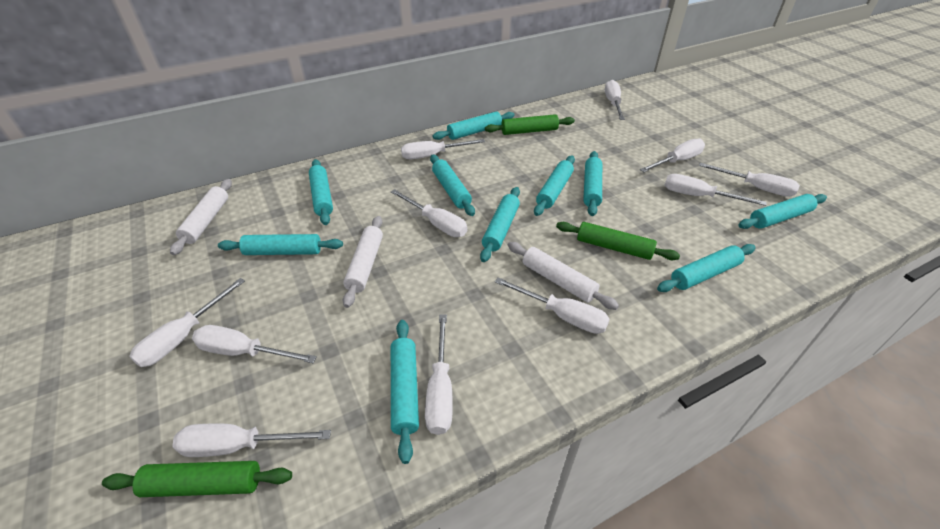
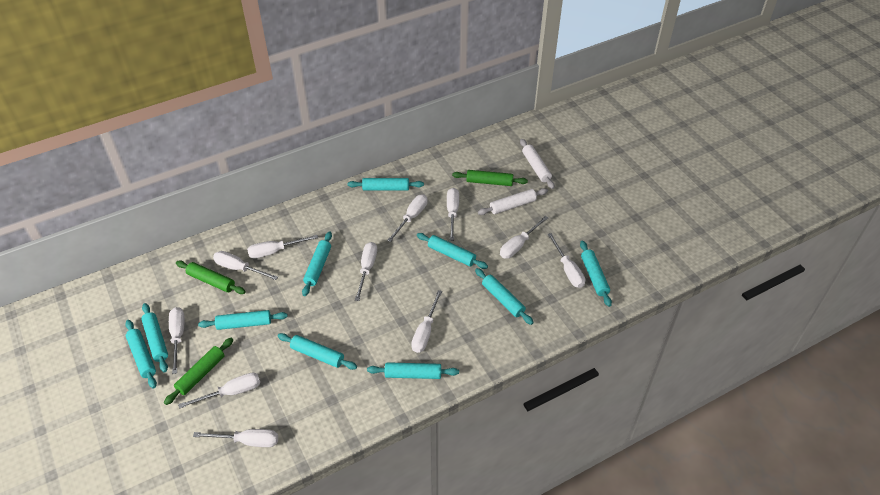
white rolling pin: 3 -> 2

